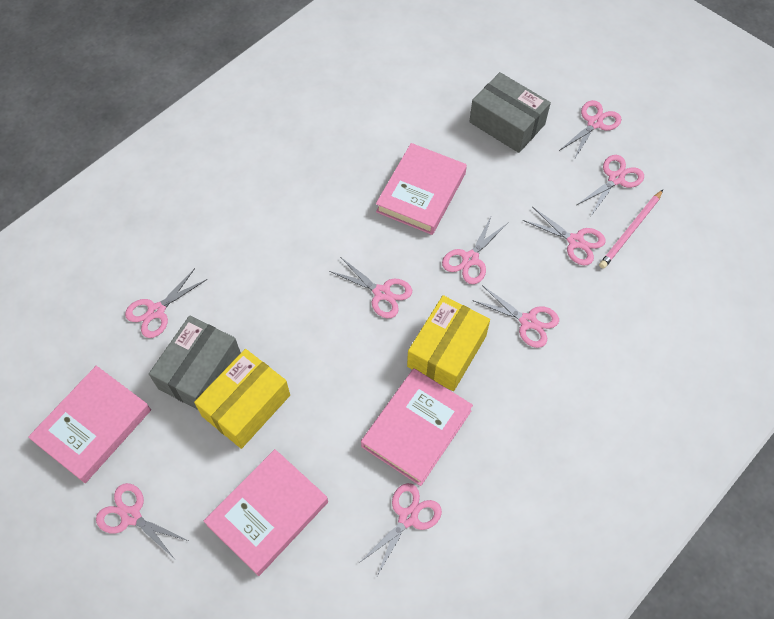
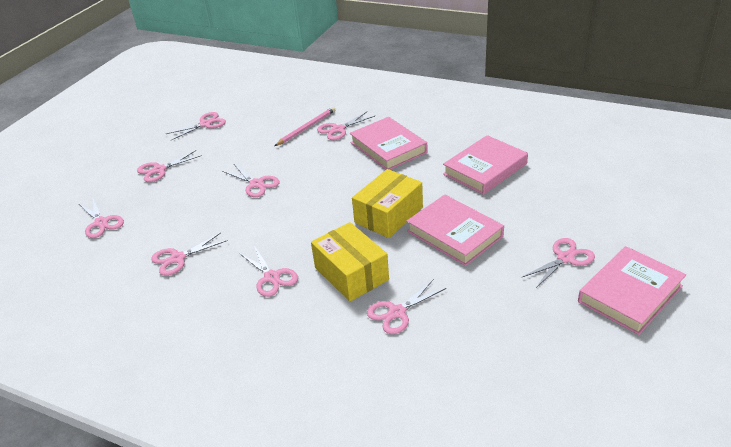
grey box: 2 -> 0

